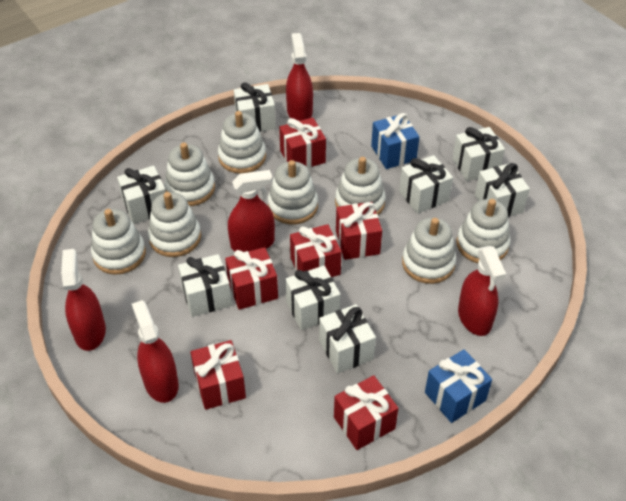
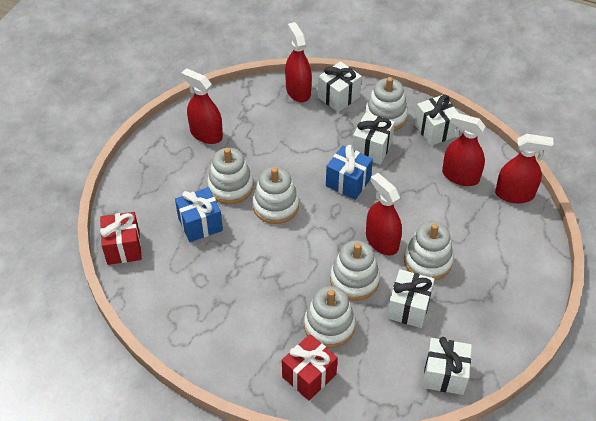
red gift: 6 -> 2
white gift: 8 -> 5
white stacking toy: 8 -> 6

